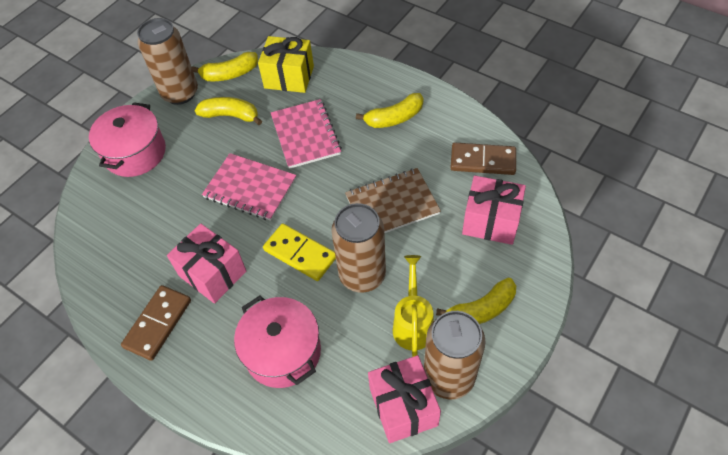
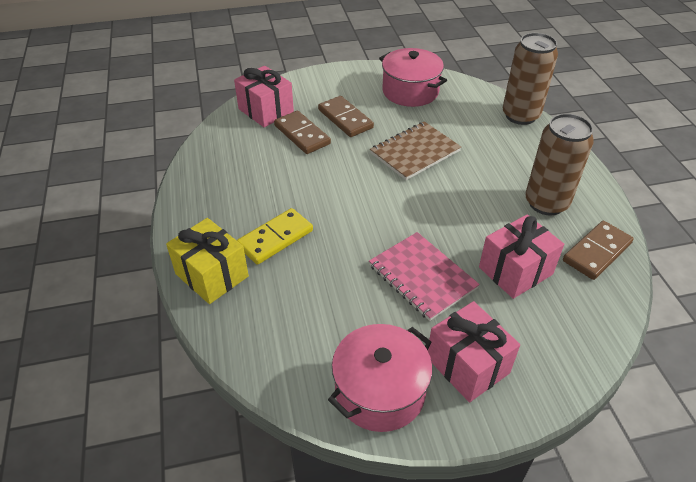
brown can: 3 -> 2
brown domino: 2 -> 3
pink notebook: 2 -> 1
yellow banana: 4 -> 0
yellow watering can: 1 -> 0

